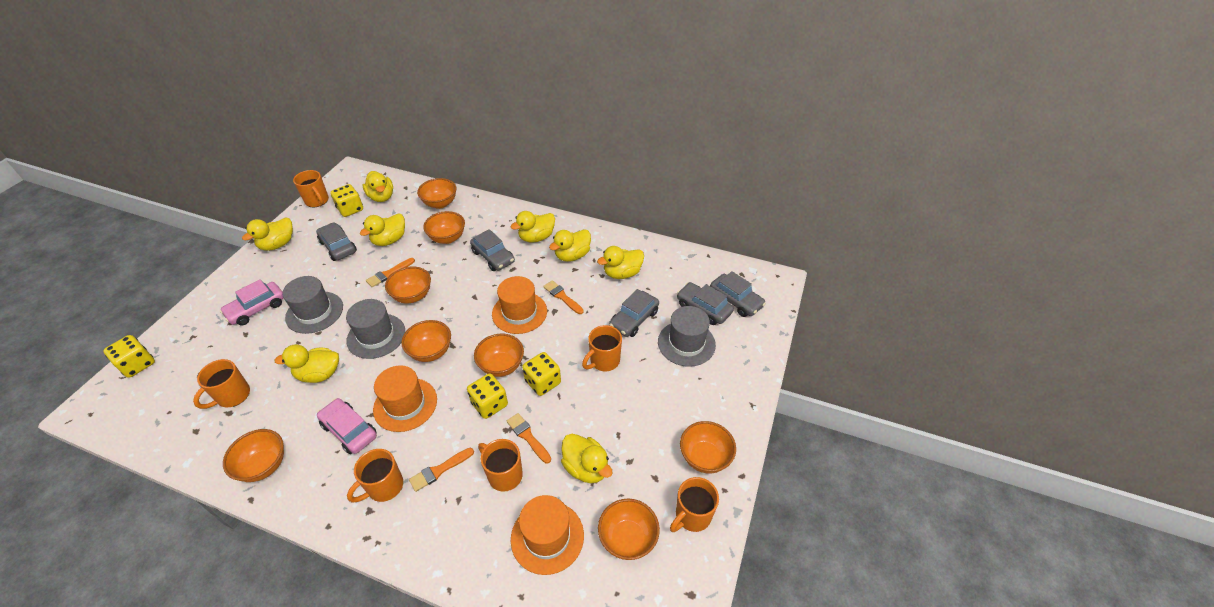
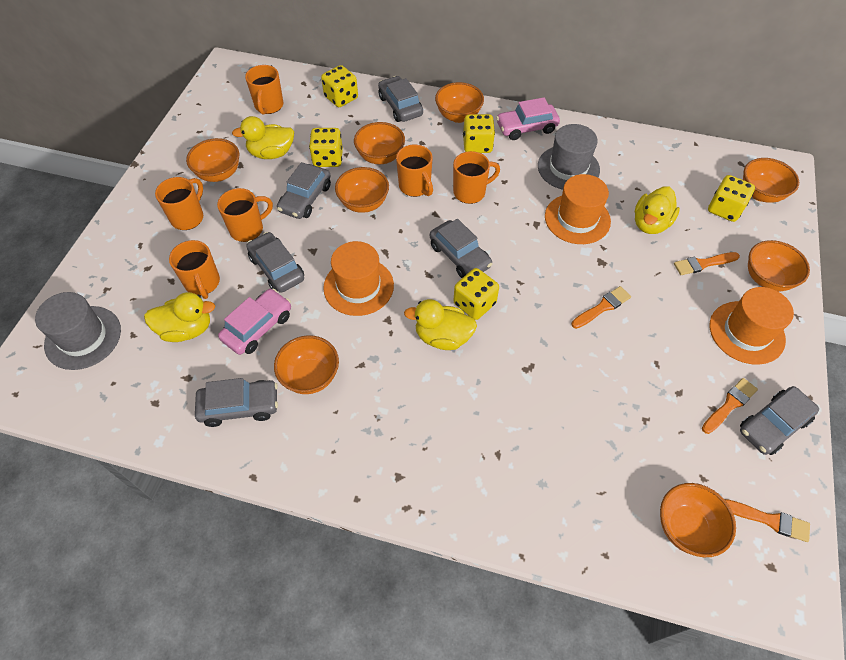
grey car: 5 -> 6
grey hat: 3 -> 2
yellow dice: 4 -> 5
yellow duck: 8 -> 4

